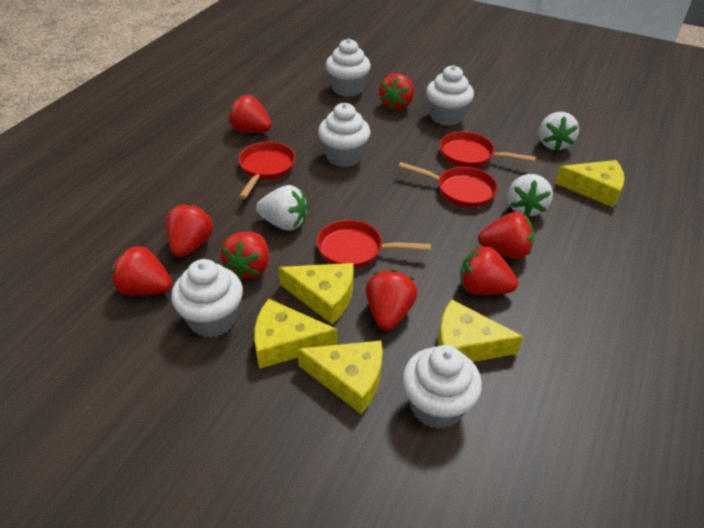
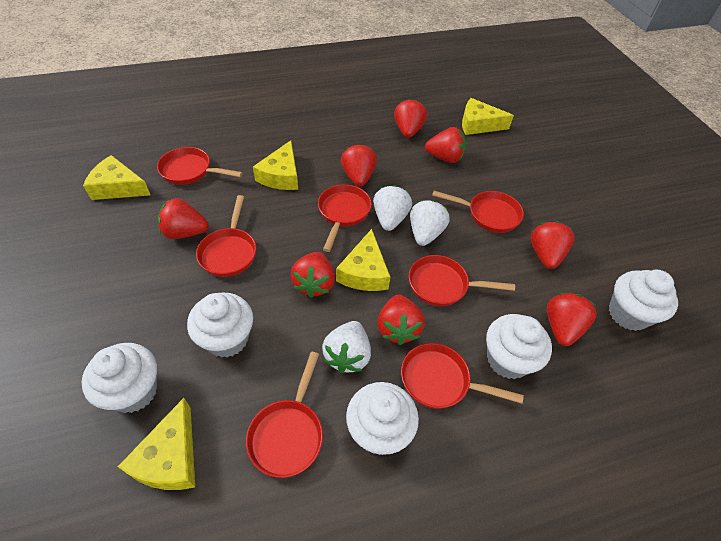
red pan: 4 -> 7

